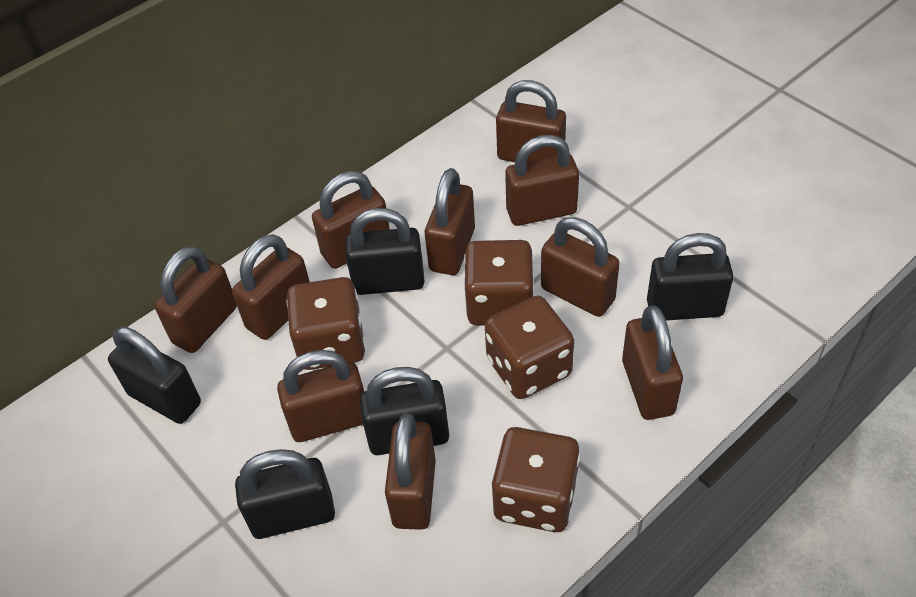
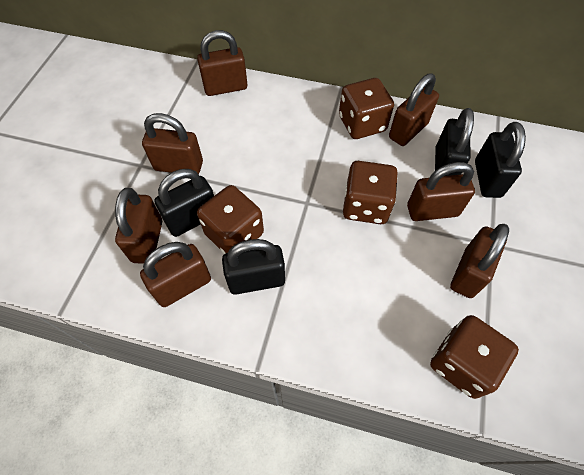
black padlock: 5 -> 4
brown padlock: 10 -> 7

